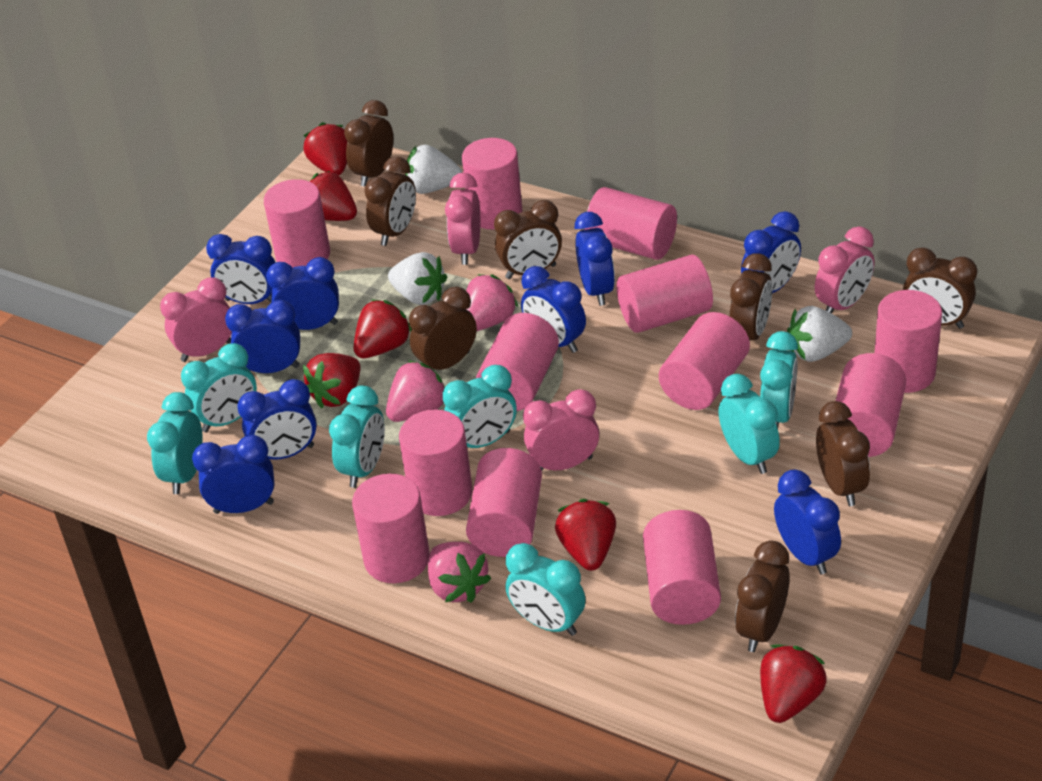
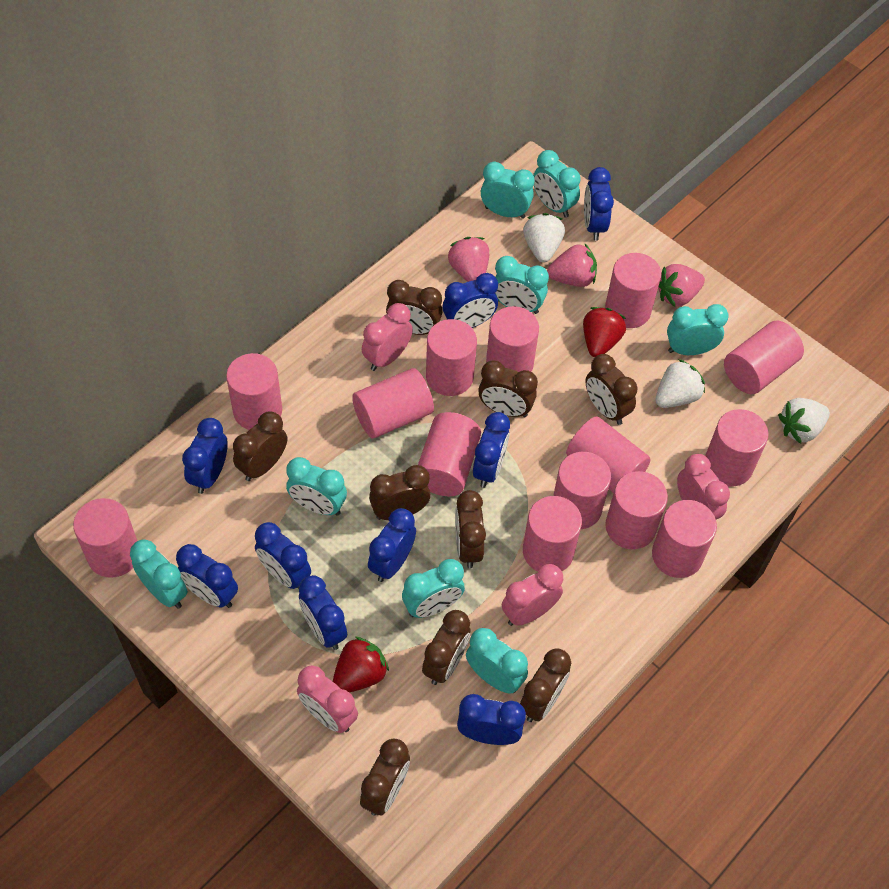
brown clock: 8 -> 9
pink cylinder: 12 -> 14
red strawberry: 6 -> 2
turquoise clock: 7 -> 8

